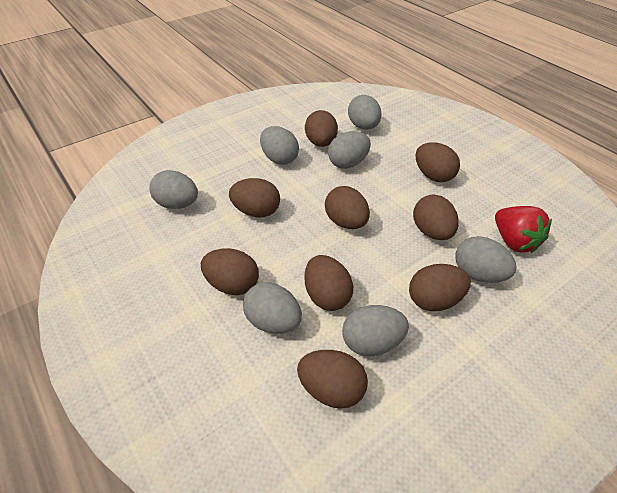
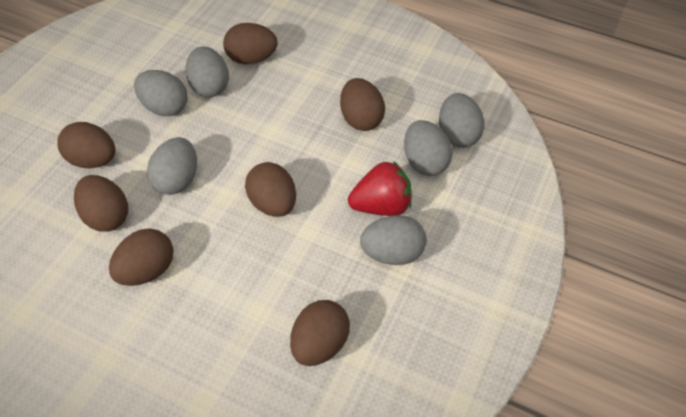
brown egg: 9 -> 7
grey egg: 7 -> 6

